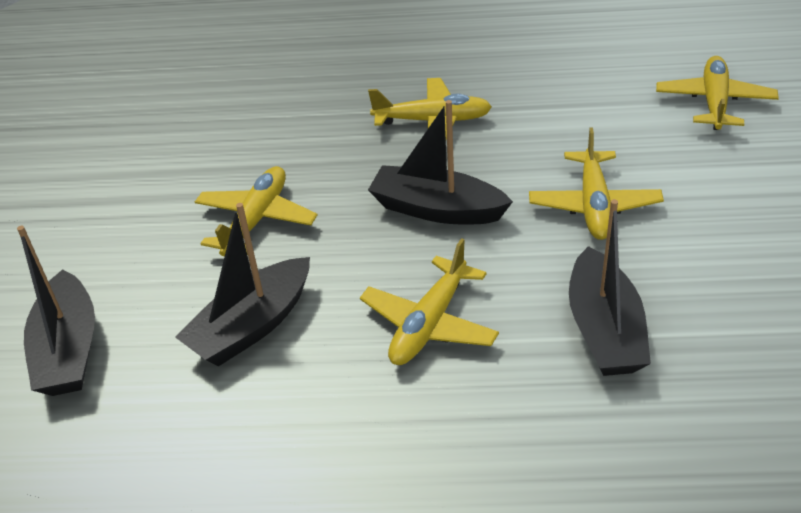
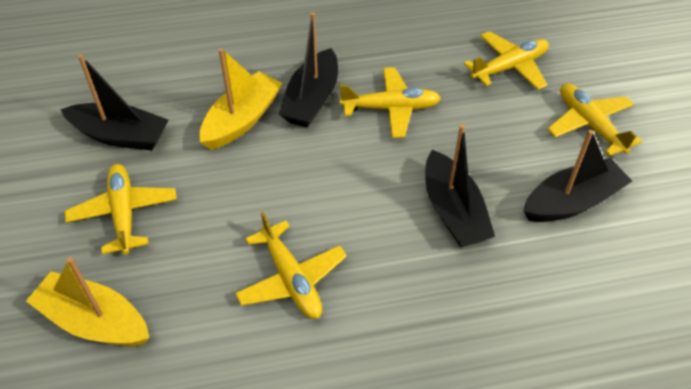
yellow boat: 0 -> 2

